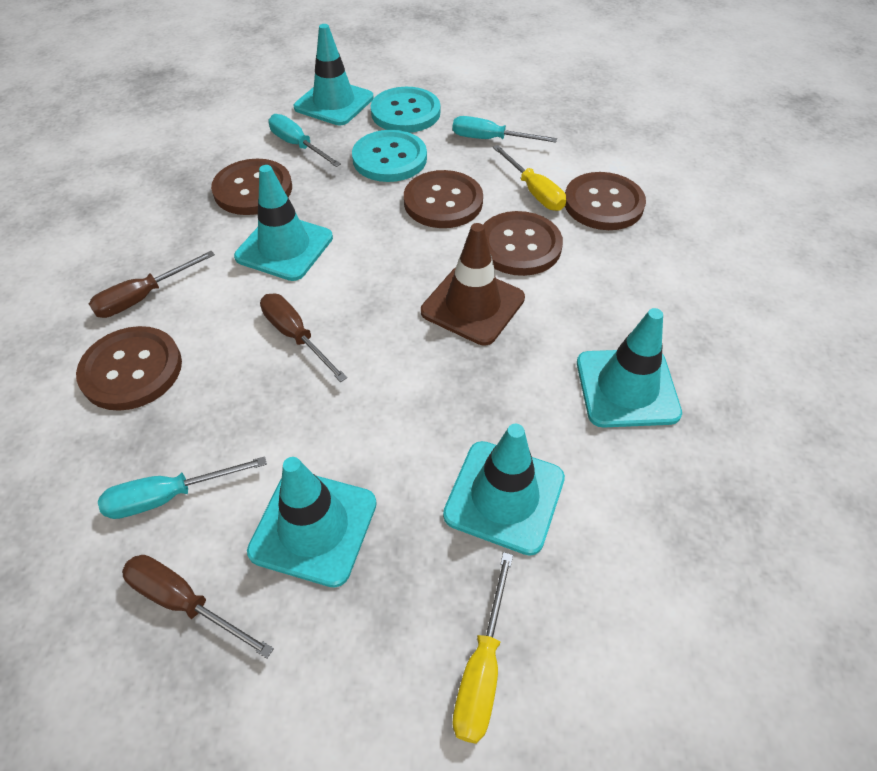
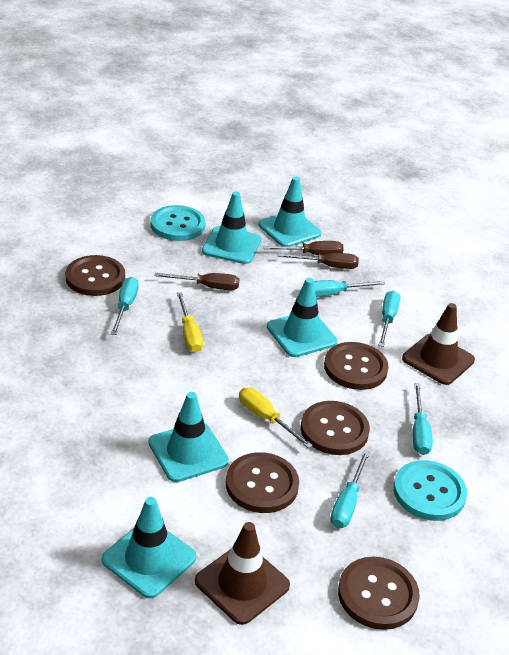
brown traffic cone: 1 -> 2
turquoise screwdriver: 3 -> 5

